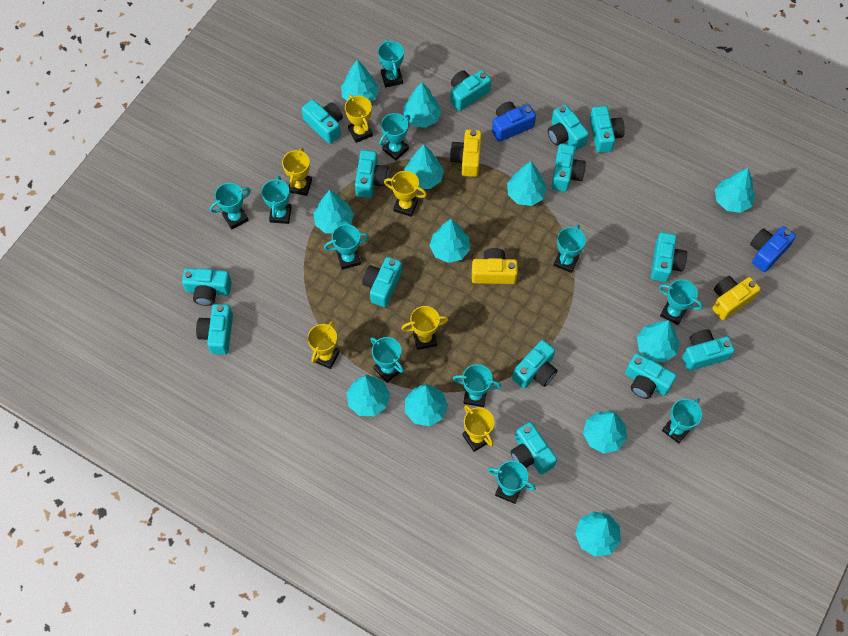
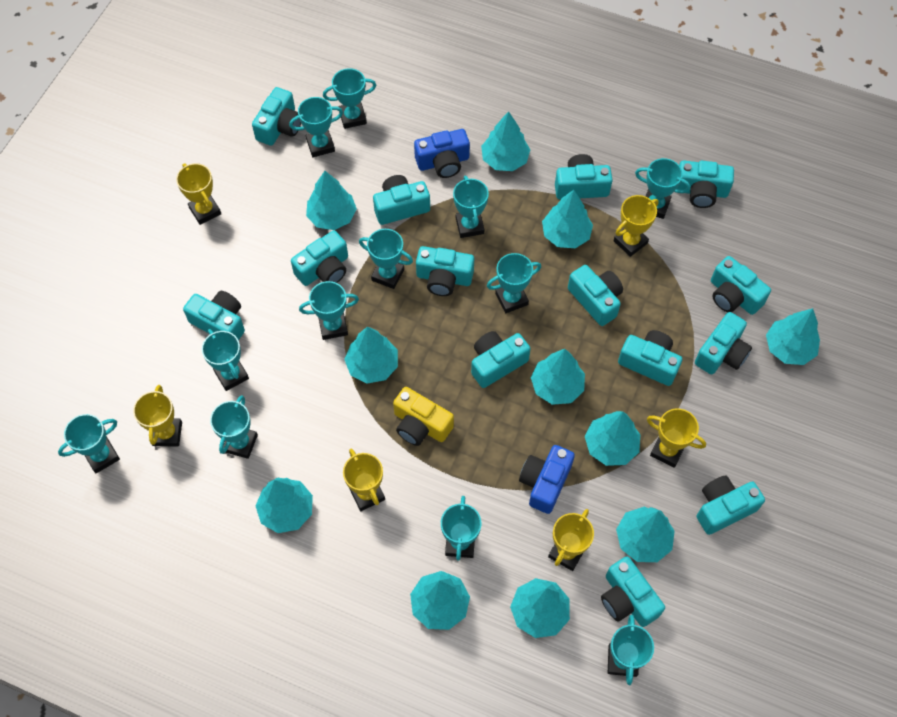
turquoise tree: 12 -> 11
turquoise trophy: 11 -> 12
yellow camera: 3 -> 1

